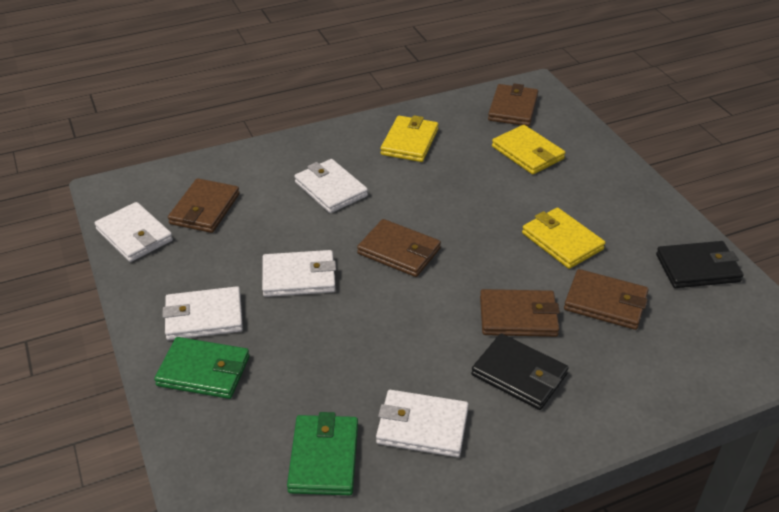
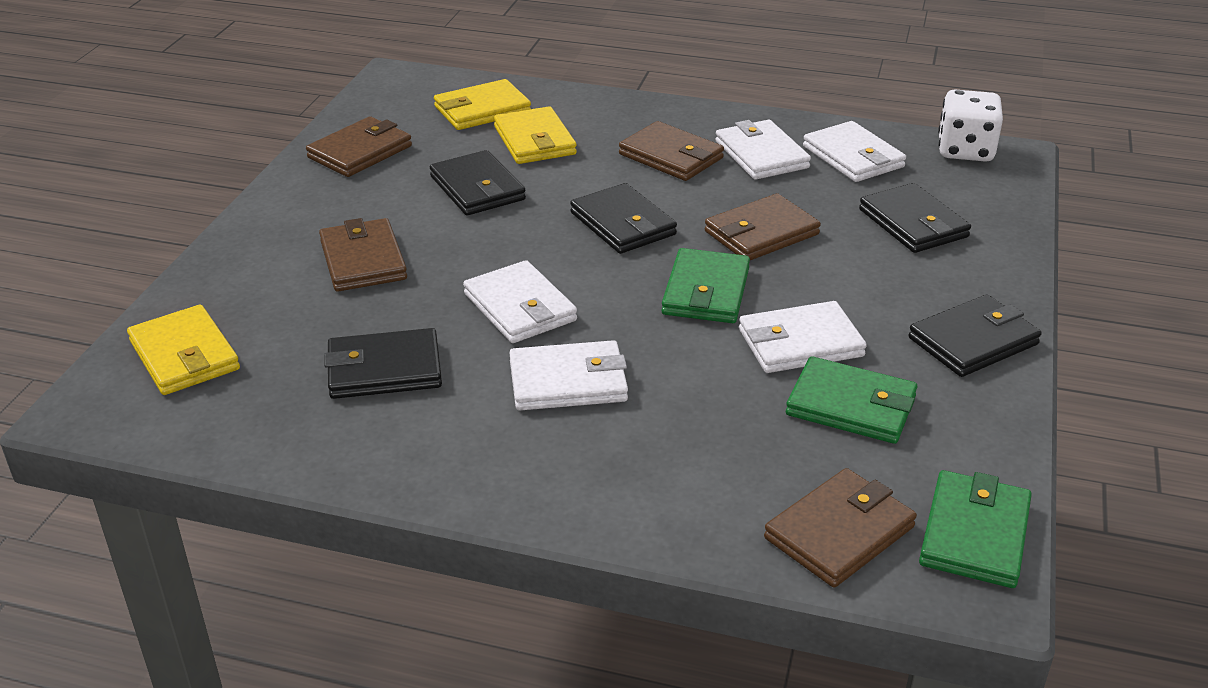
black wallet: 2 -> 5
green wallet: 2 -> 3
white dice: 0 -> 1

